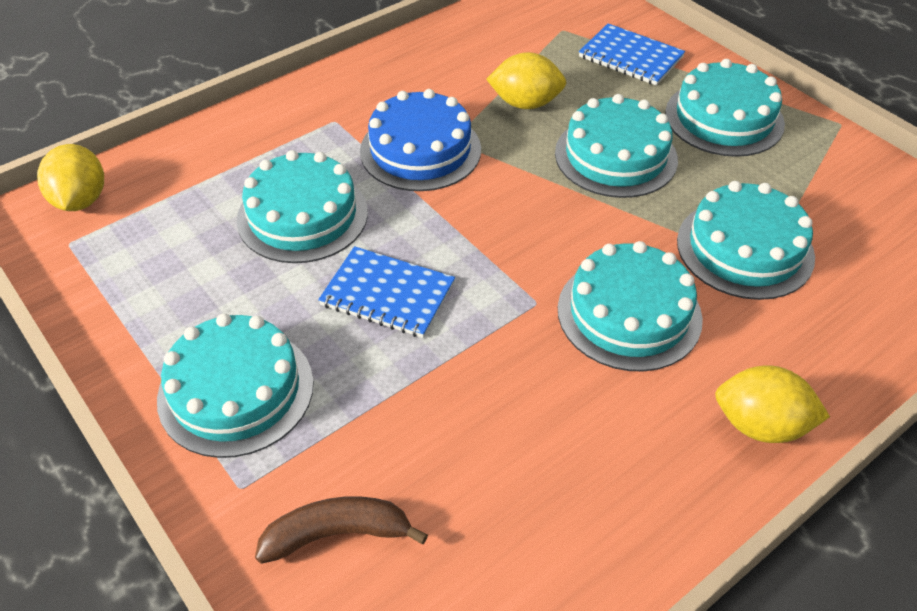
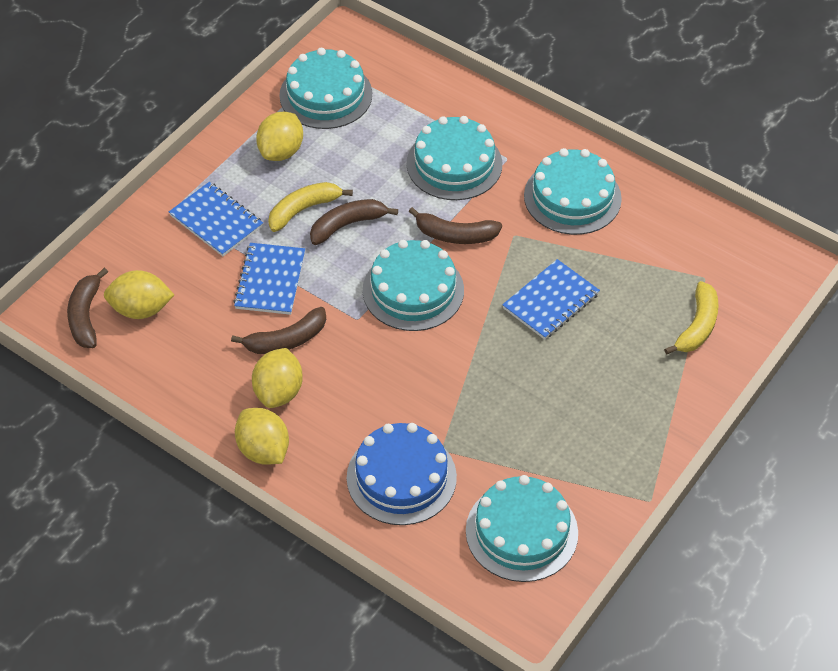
blue notebook: 2 -> 3
brown banana: 1 -> 4
turquoise cake: 6 -> 5
yellow banana: 0 -> 2
yellow lemon: 3 -> 4

